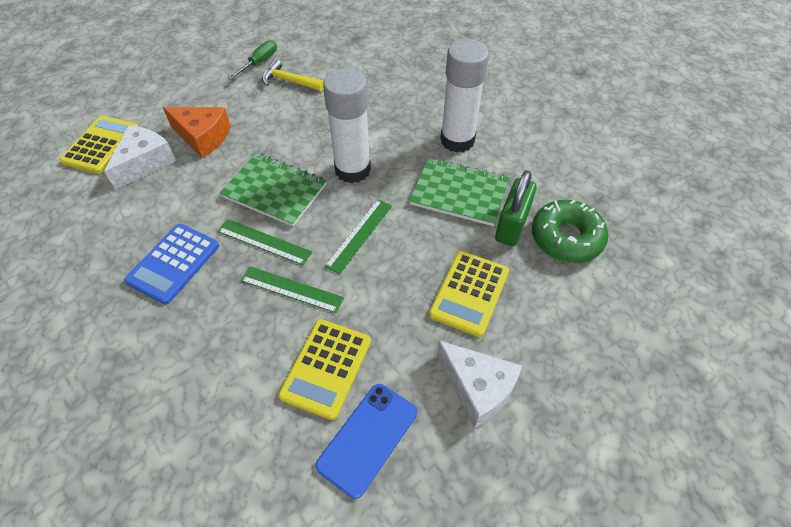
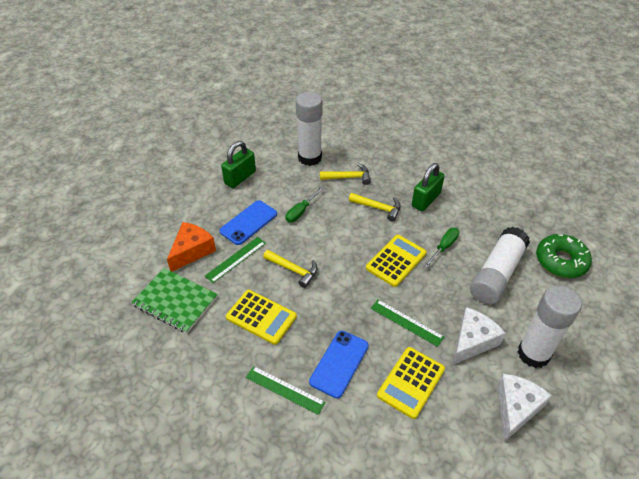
blue calculator: 1 -> 0
blue phone: 1 -> 2
green notebook: 2 -> 1
green padlock: 1 -> 2
green screwdriver: 1 -> 2
white glue stick: 2 -> 3
yellow hammer: 1 -> 3

